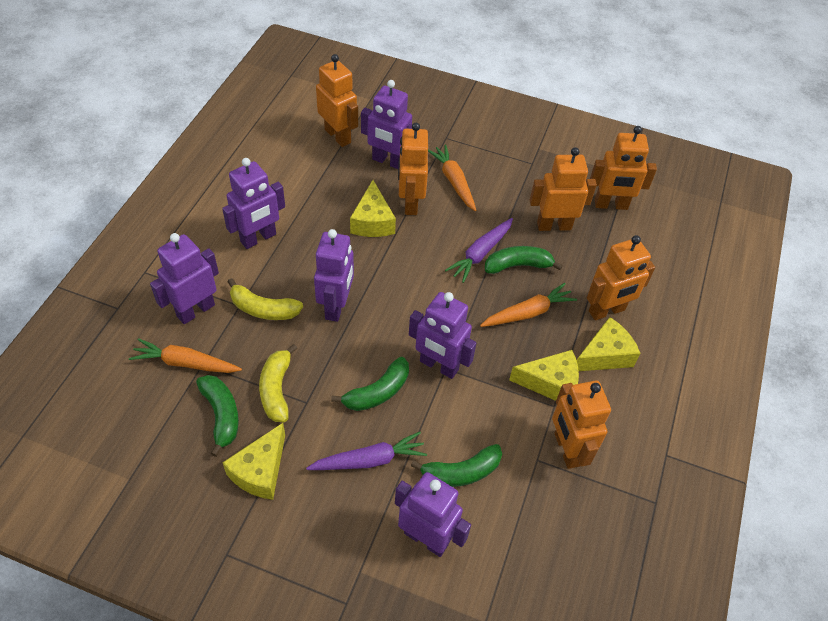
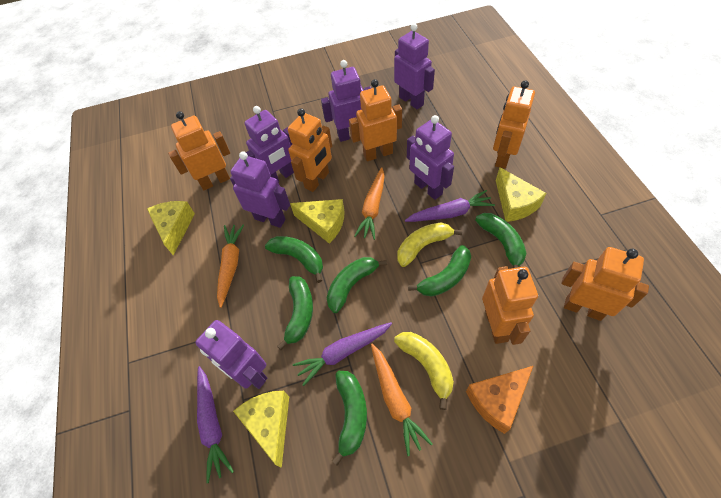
green banana: 4 -> 6
orange cheese: 0 -> 1
purple carrot: 2 -> 3

